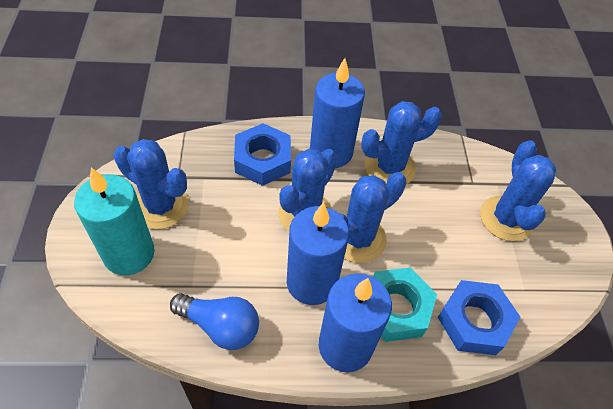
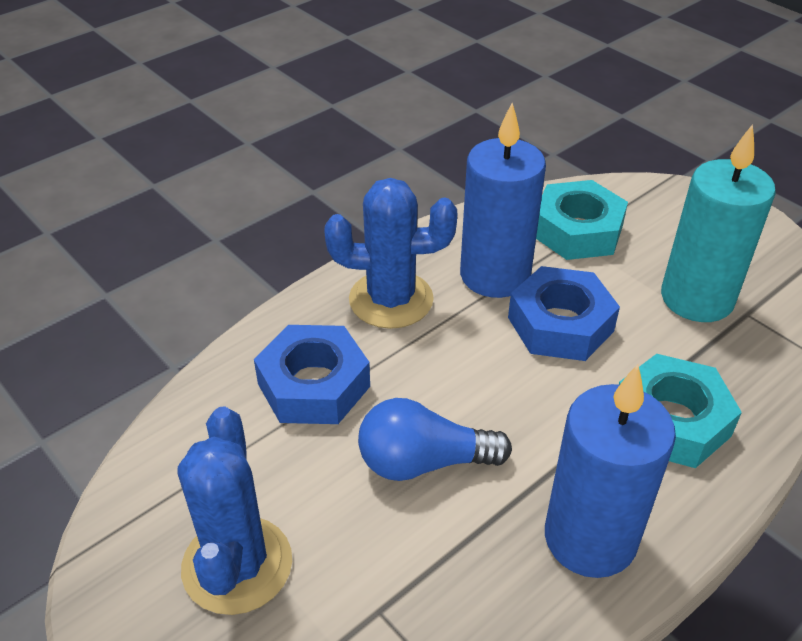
blue cactus: 5 -> 2
blue candle: 3 -> 2
turquoise nut: 1 -> 2

